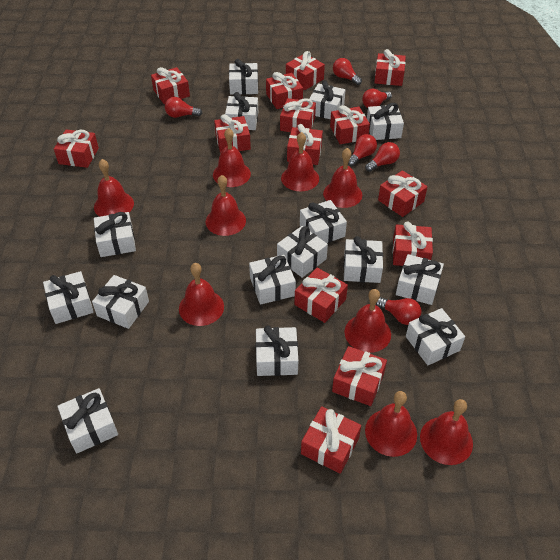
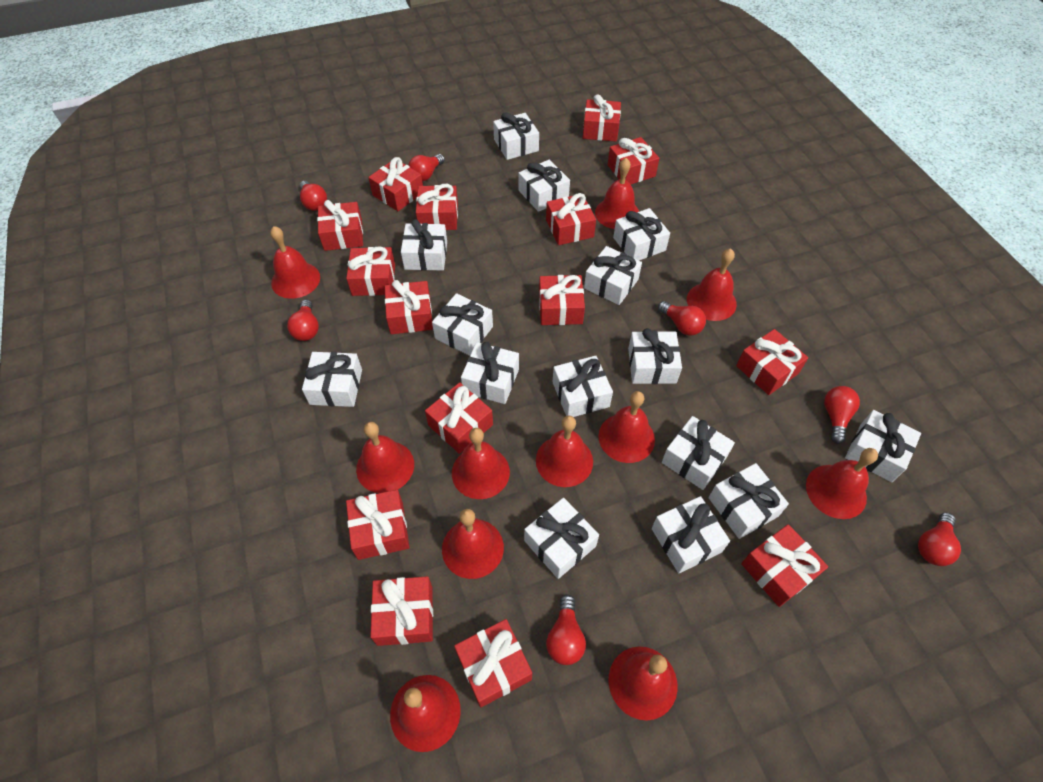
red bell: 9 -> 11
red gift: 14 -> 15
red light bulb: 6 -> 7

